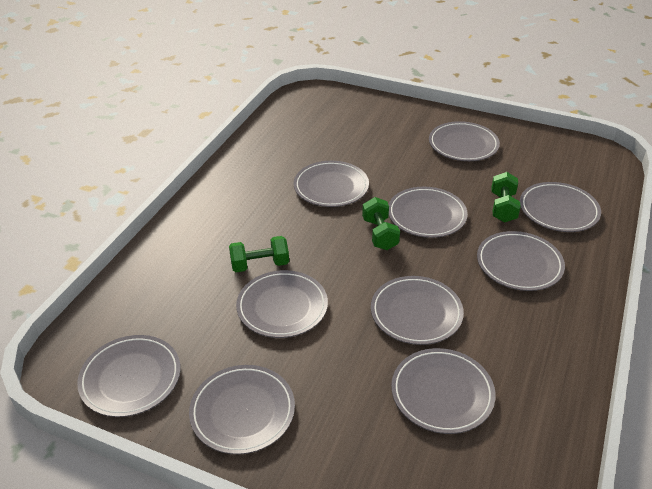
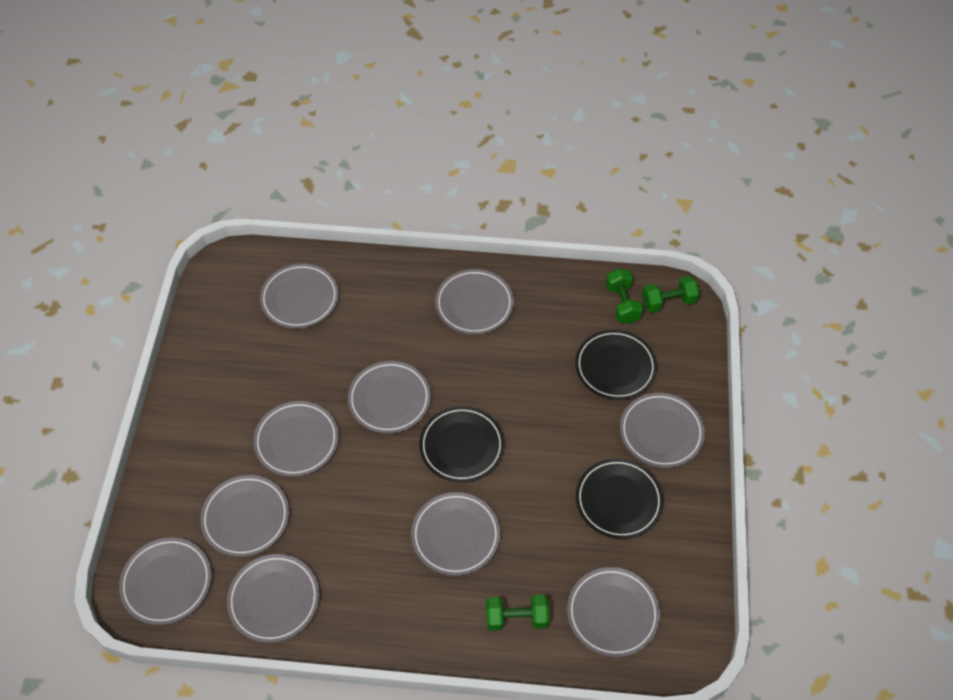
black plate: 0 -> 3

